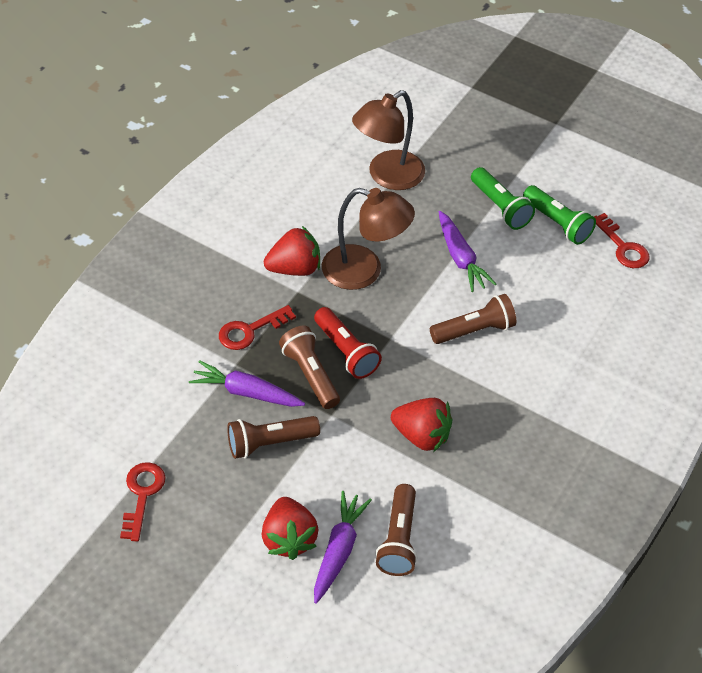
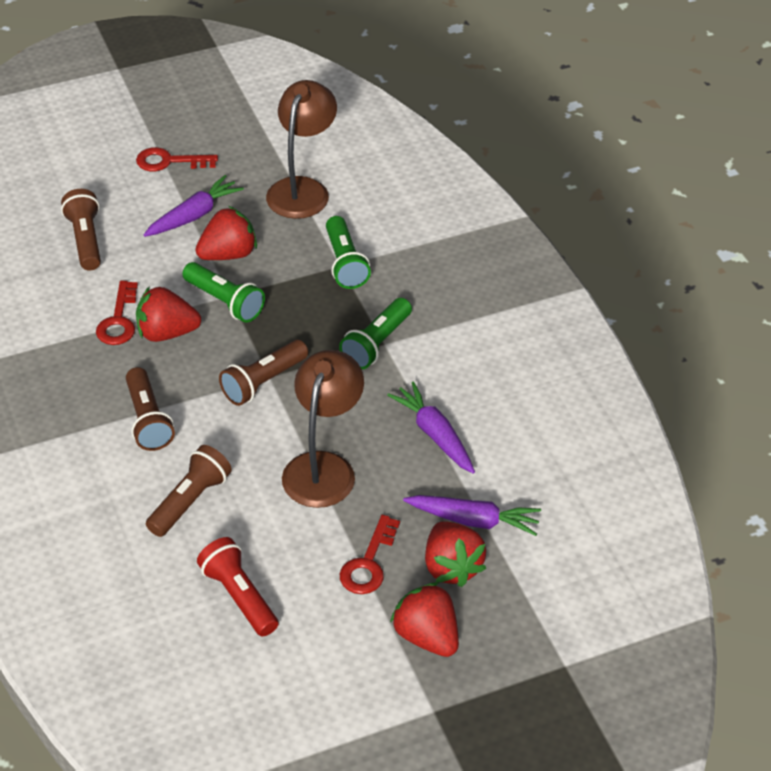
green flashlight: 2 -> 3
red strawberry: 3 -> 4

